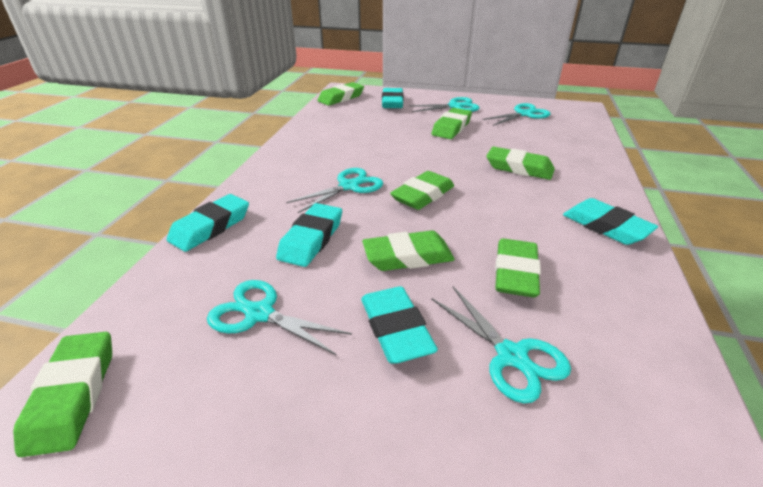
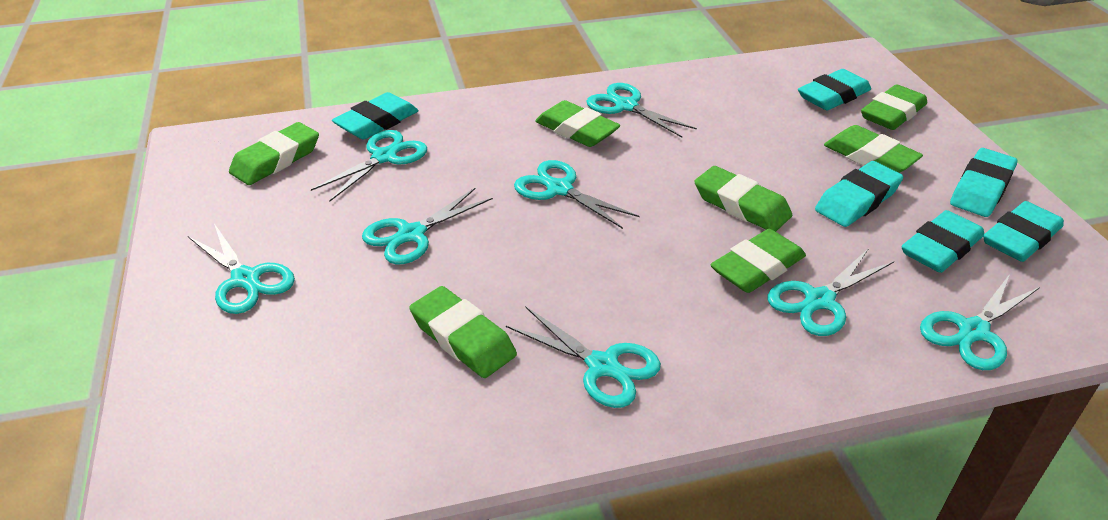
turquoise eraser: 5 -> 6
turquoise scissors: 5 -> 8

